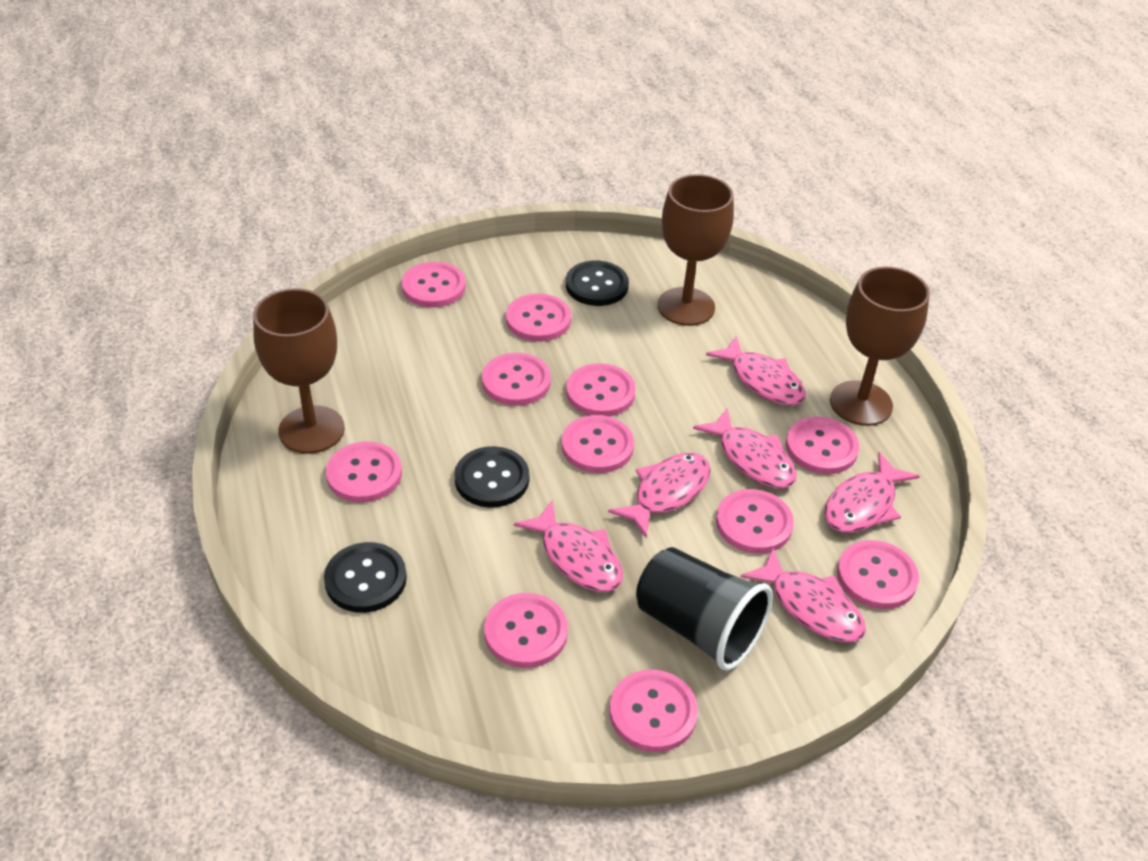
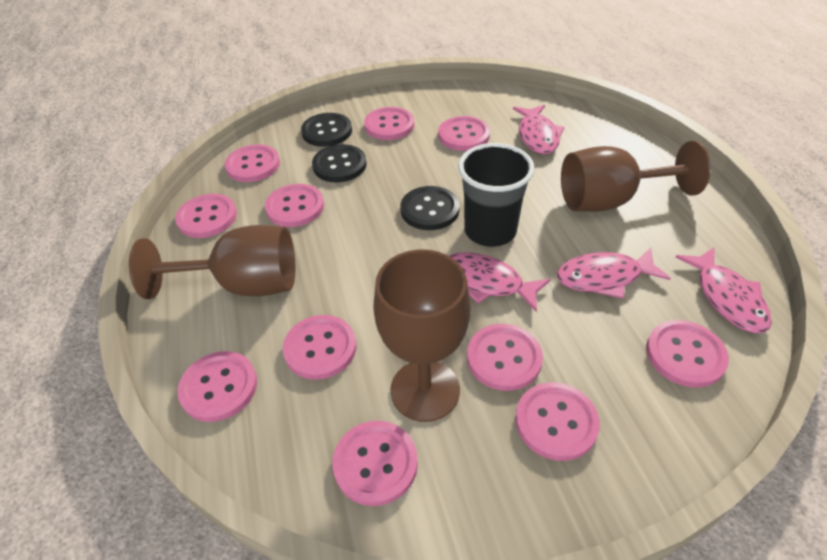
pink fish: 6 -> 4

